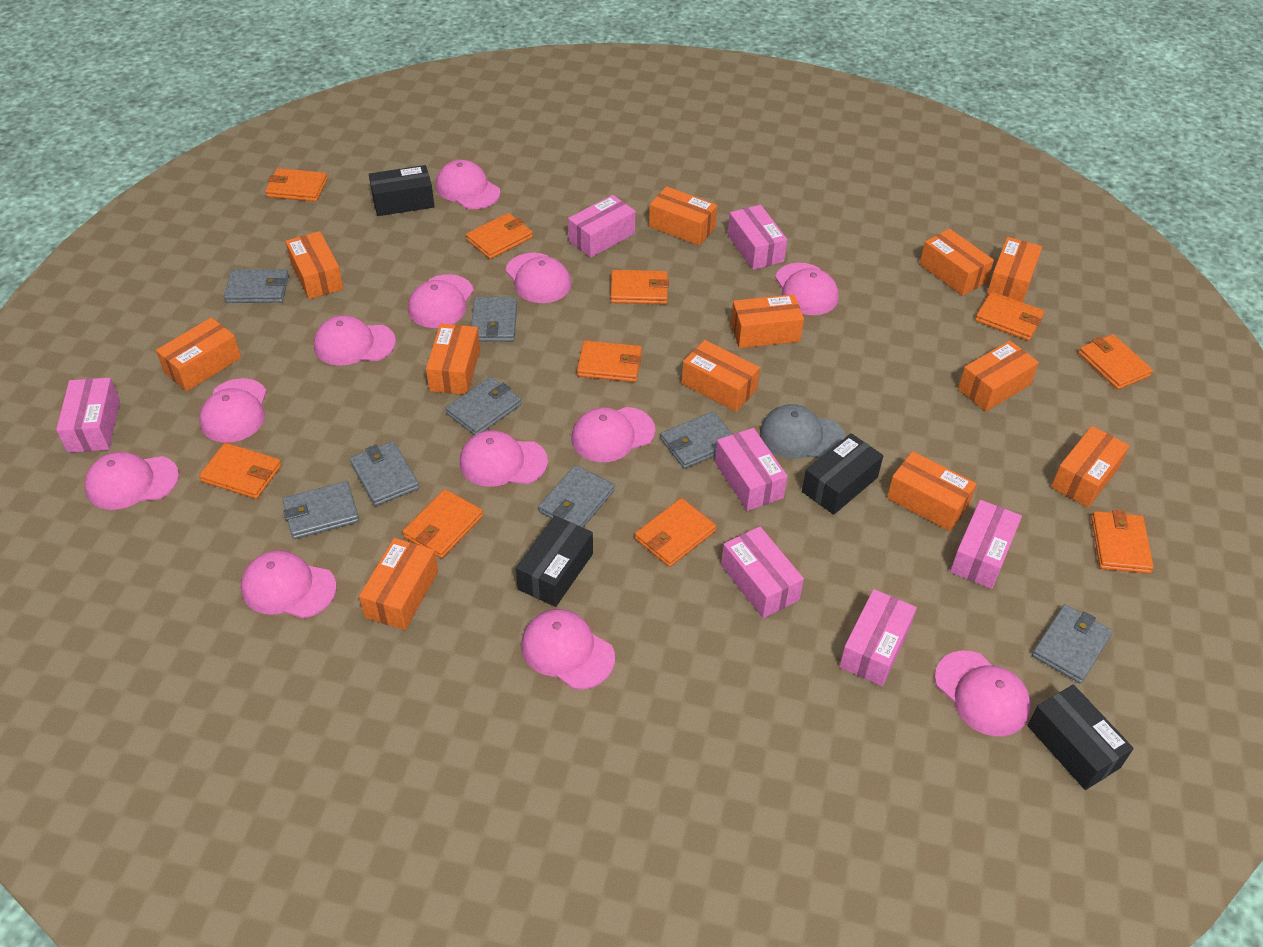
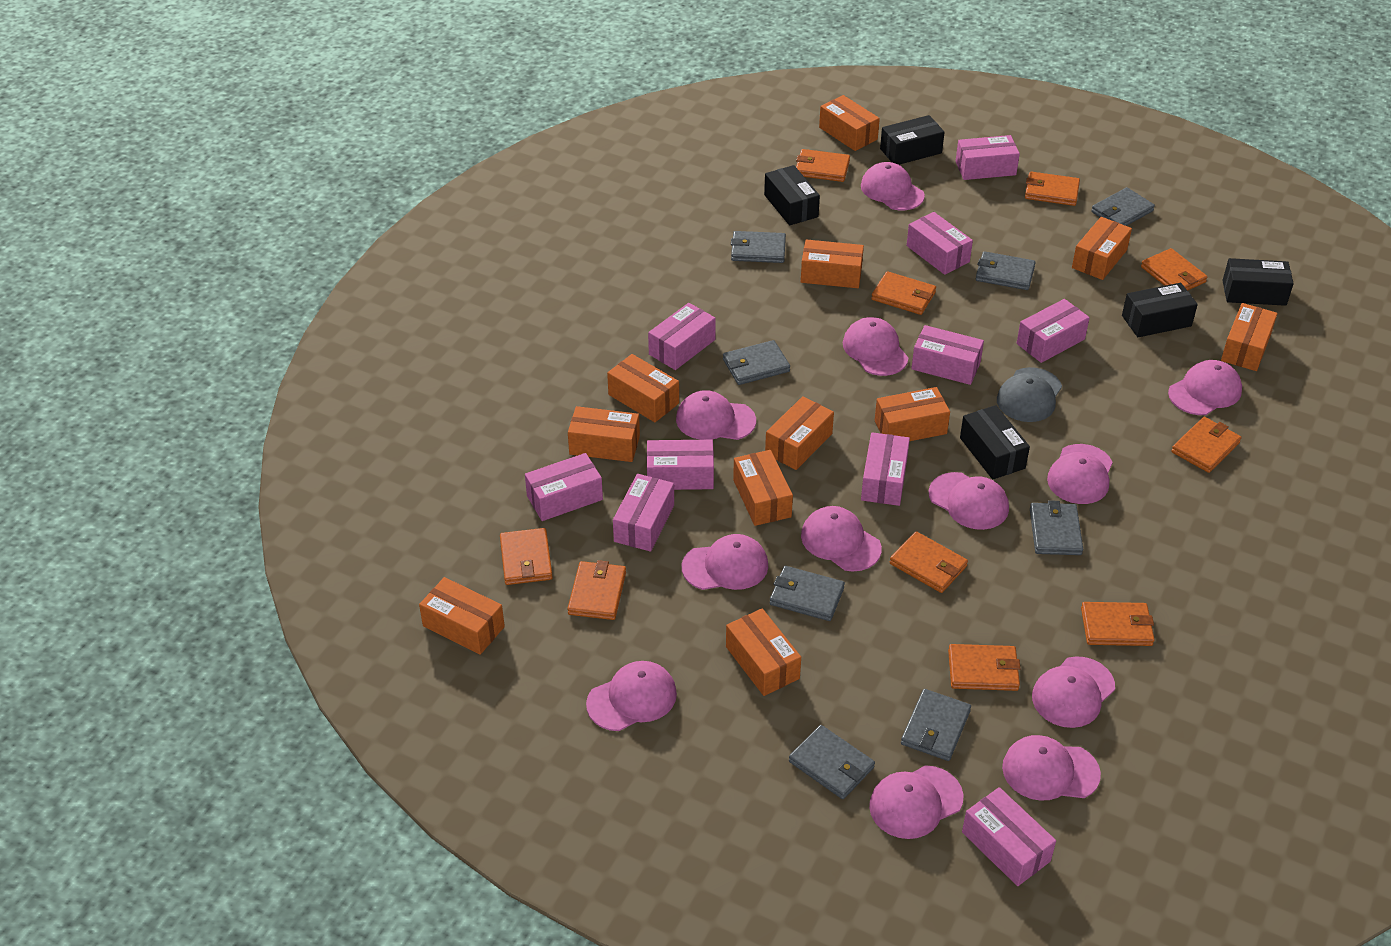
black box: 4 -> 5
orange box: 12 -> 11
pink box: 7 -> 10

